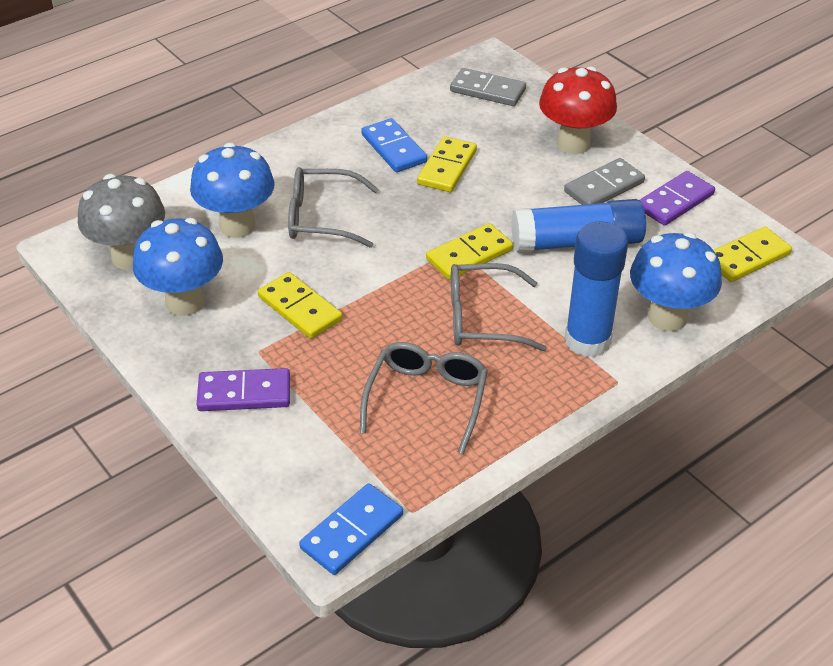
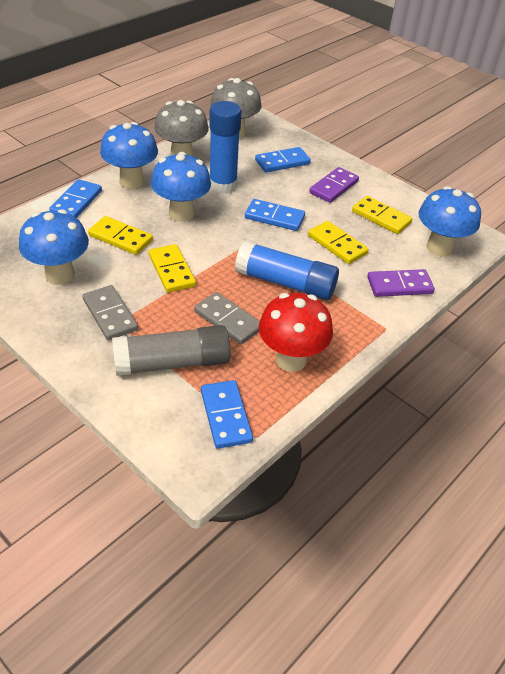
blue domino: 2 -> 4
blue mushroom: 3 -> 4
grey glasses: 3 -> 0
grey glue stick: 0 -> 1
grey mushroom: 1 -> 2

